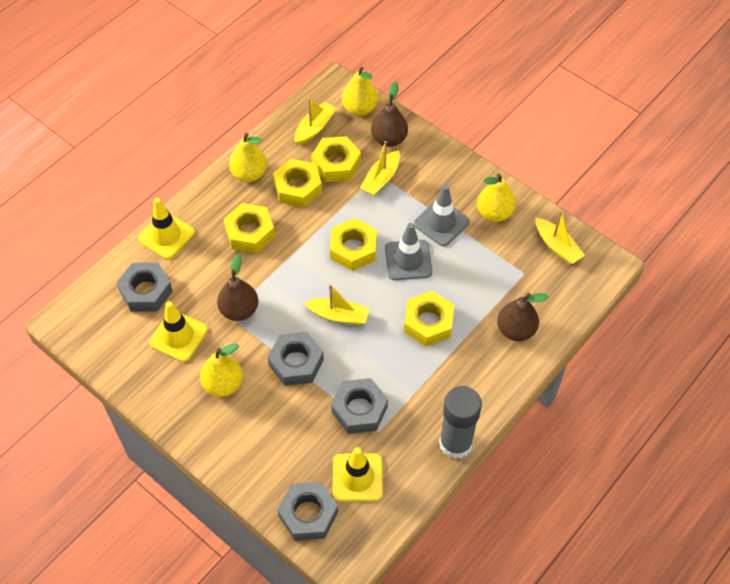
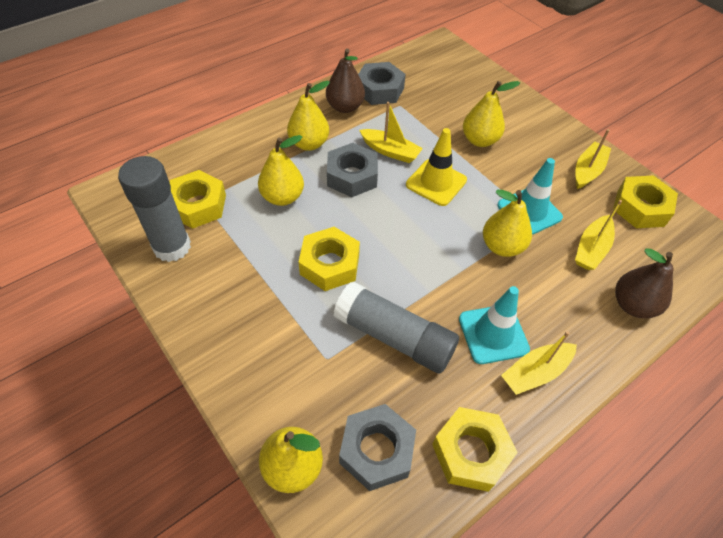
brown pear: 3 -> 2
grey glue stick: 1 -> 2
grey nut: 4 -> 3
grey traffic cone: 2 -> 0
turquoise traffic cone: 0 -> 2
yellow nut: 5 -> 4
yellow pear: 4 -> 5
yellow traffic cone: 3 -> 1

